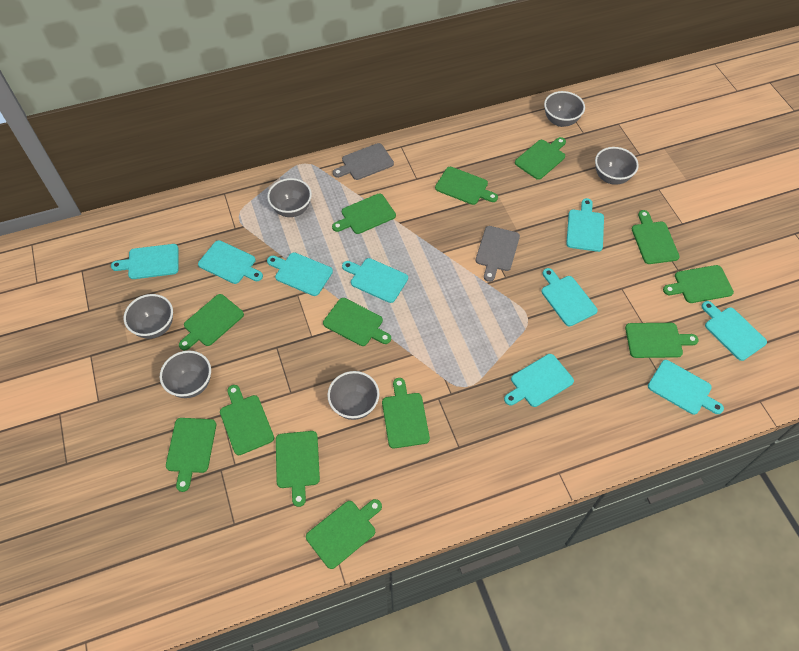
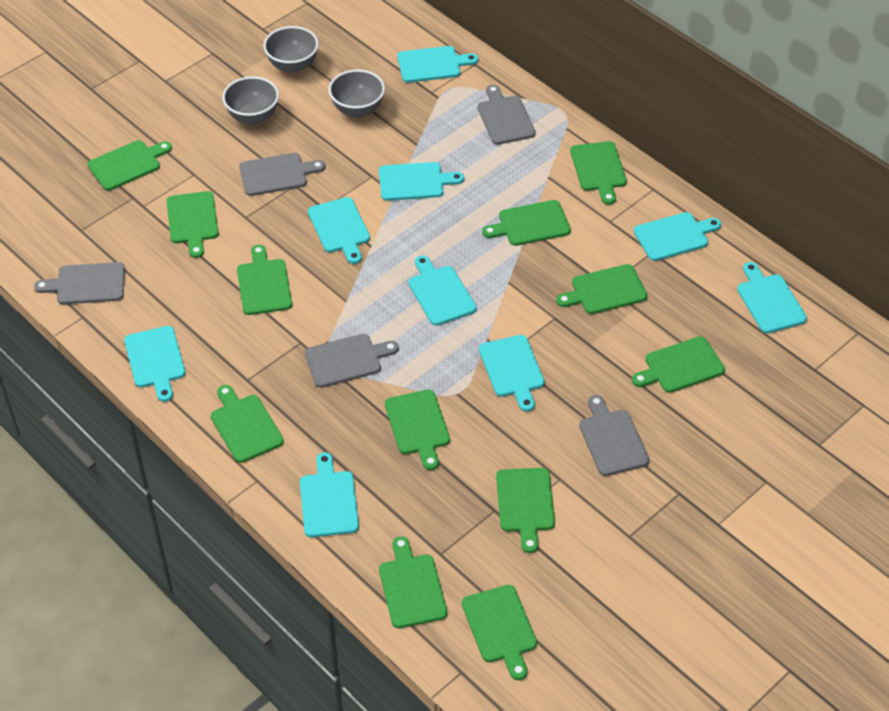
green cutting board: 13 -> 12
grey bowl: 6 -> 3
grey cutting board: 2 -> 5

